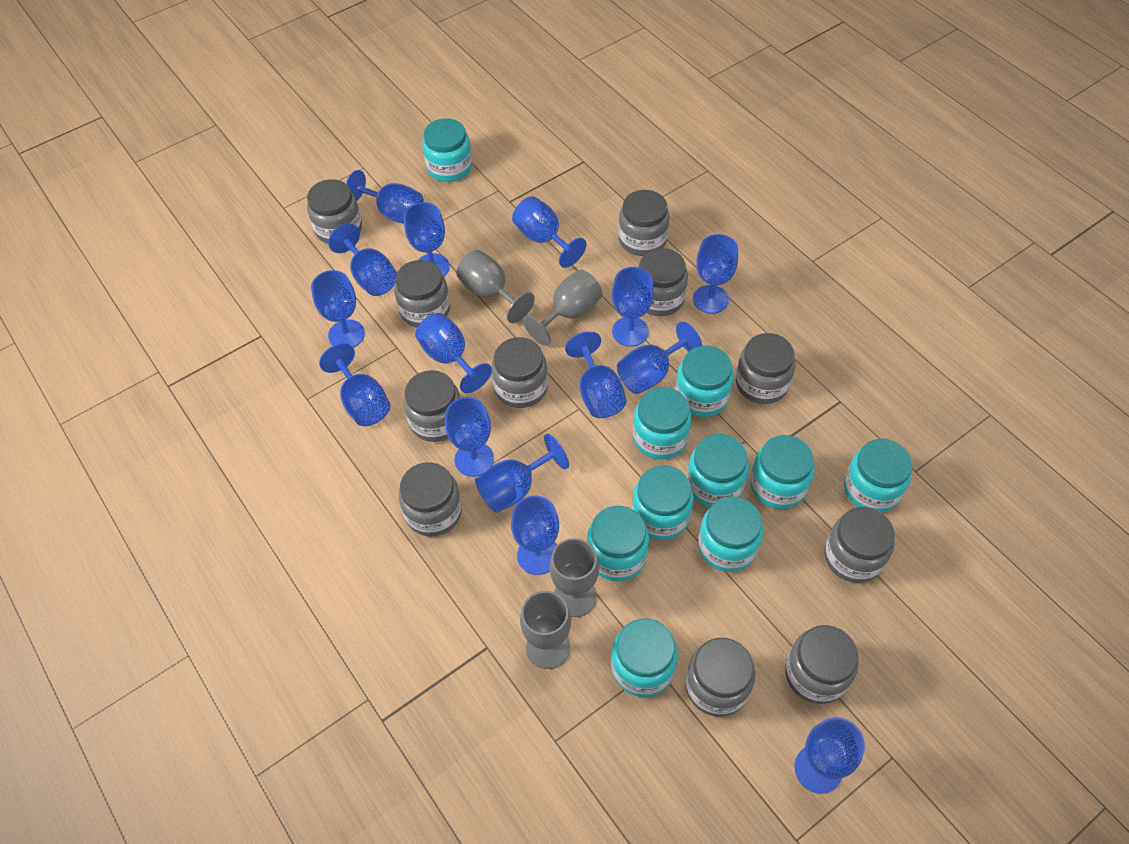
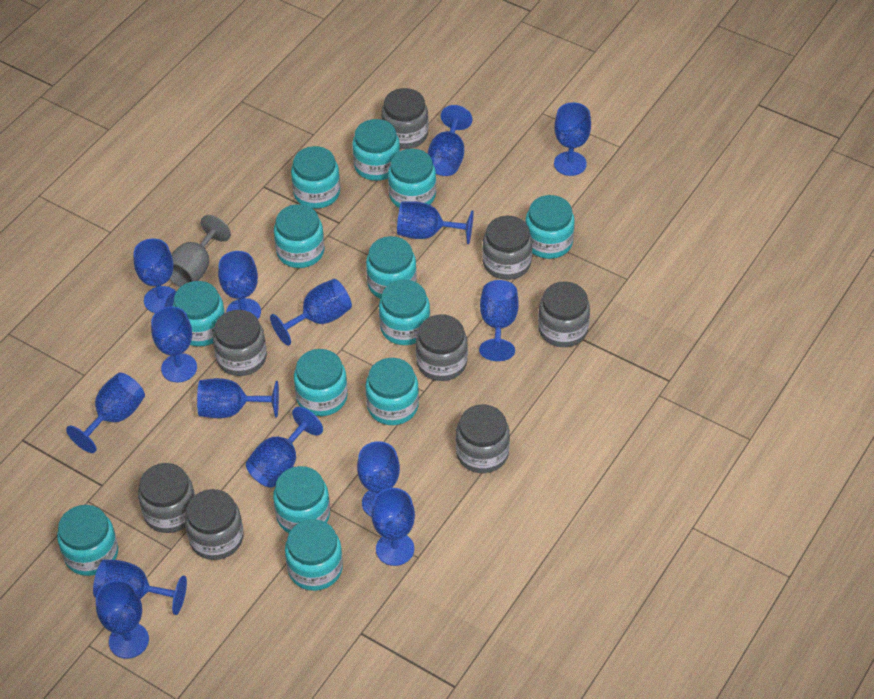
grey goblet: 4 -> 1
grey jar: 11 -> 8
turquoise jar: 10 -> 13

